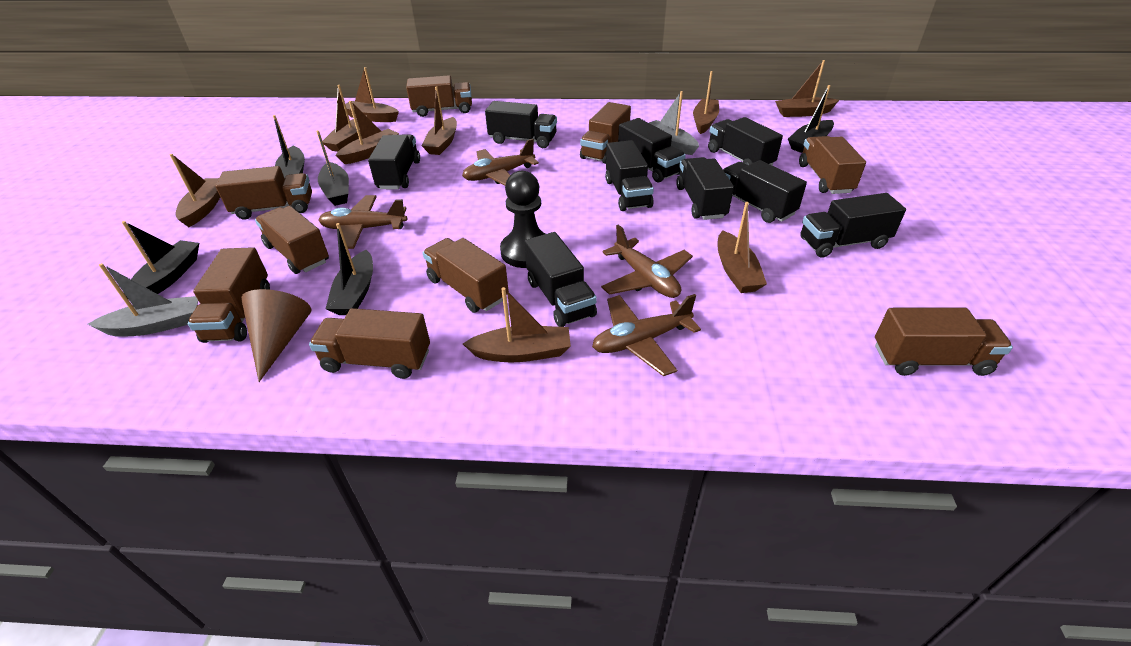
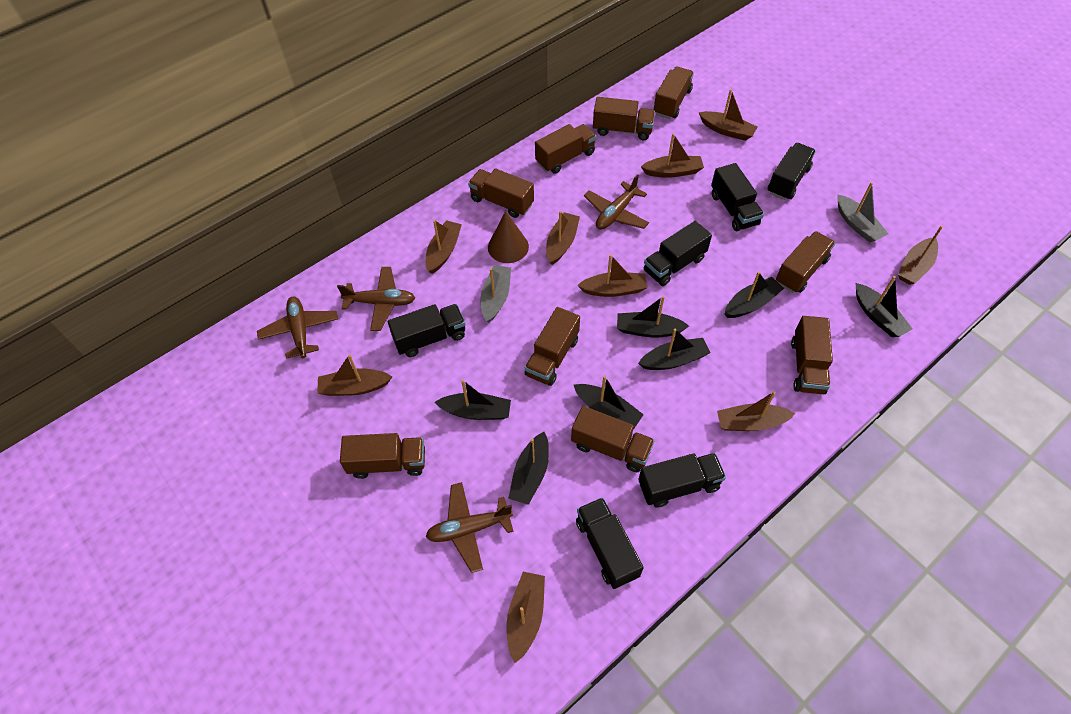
black boat: 5 -> 7
black pawn: 1 -> 0
black truck: 9 -> 6

